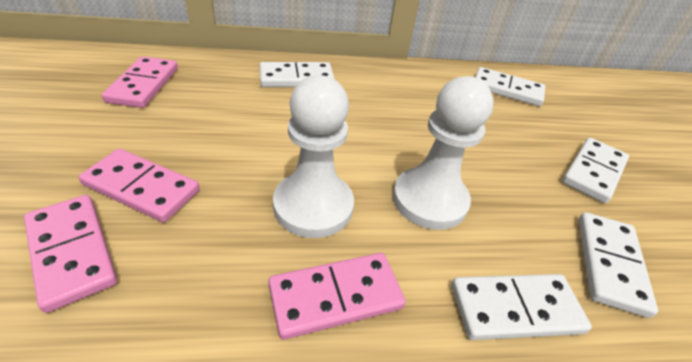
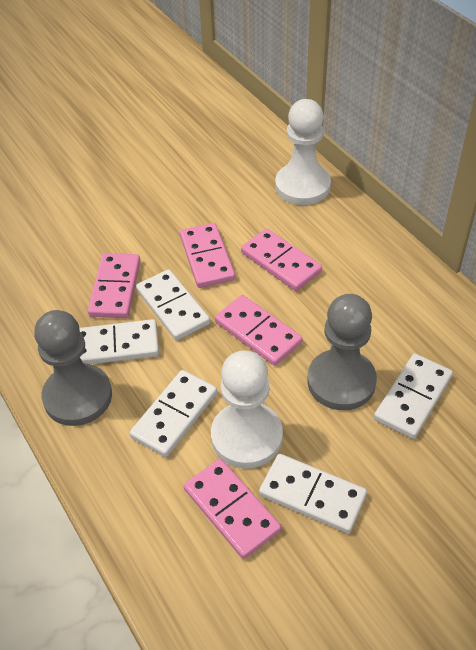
grey pawn: 0 -> 2
pink domino: 4 -> 5

